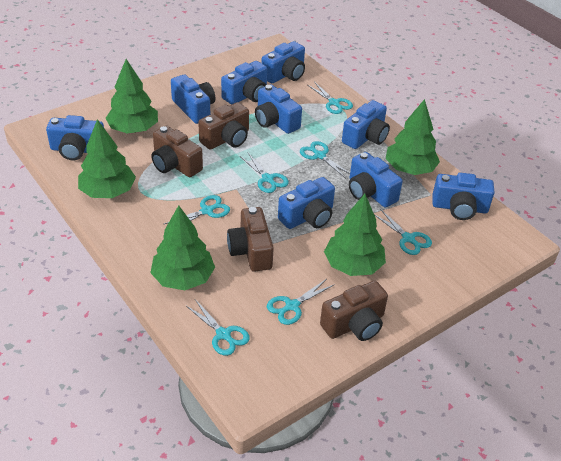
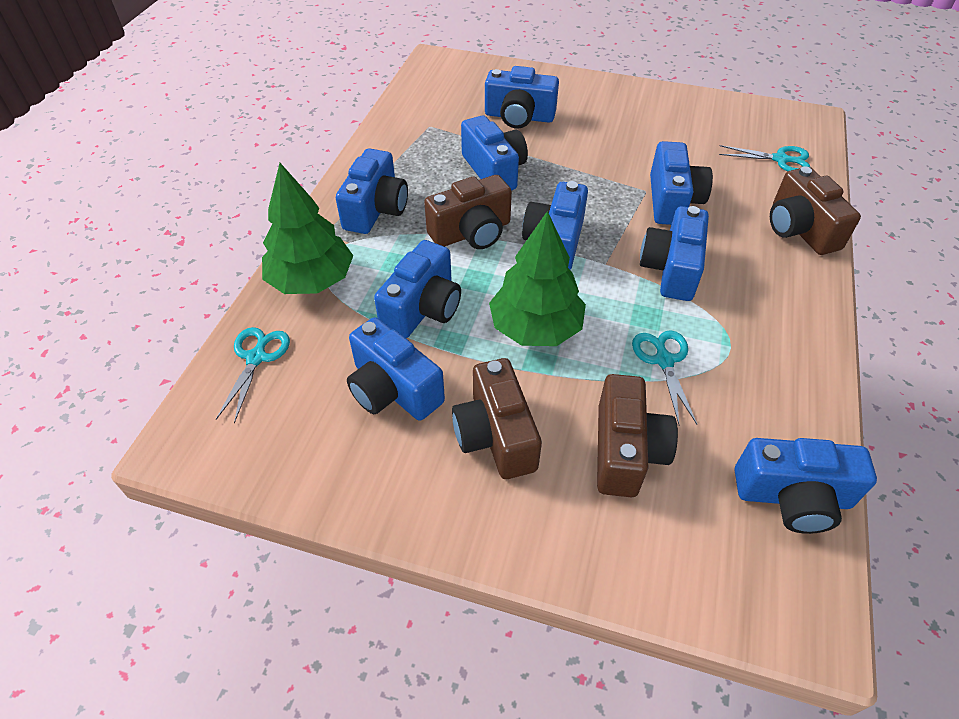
green tree: 5 -> 2
turquoise scissors: 7 -> 3

